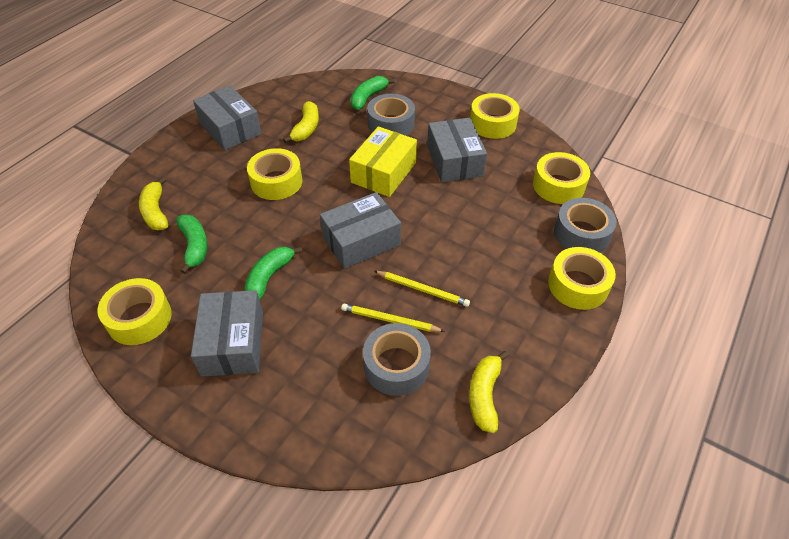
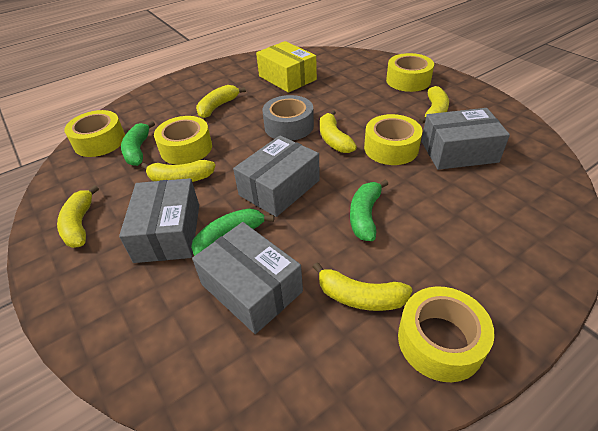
grey tape: 3 -> 1
yellow banana: 3 -> 6
yellow pencil: 2 -> 0

